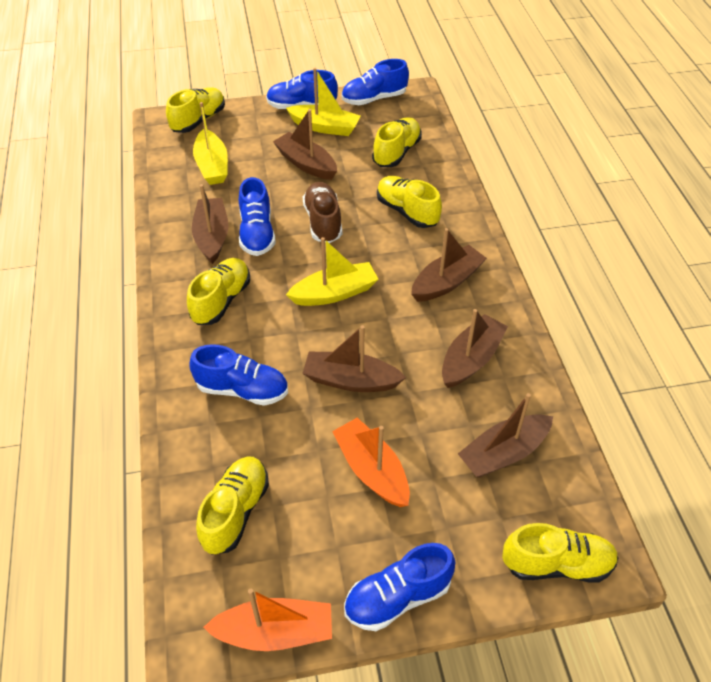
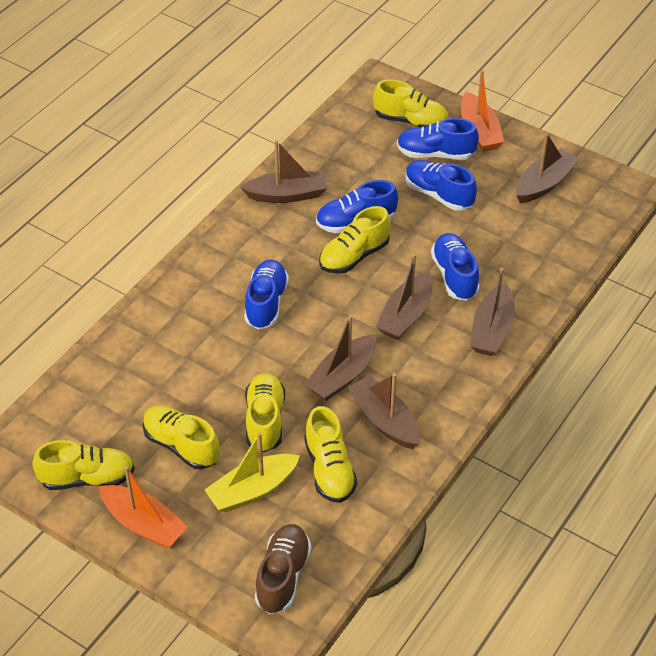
yellow boat: 3 -> 1

